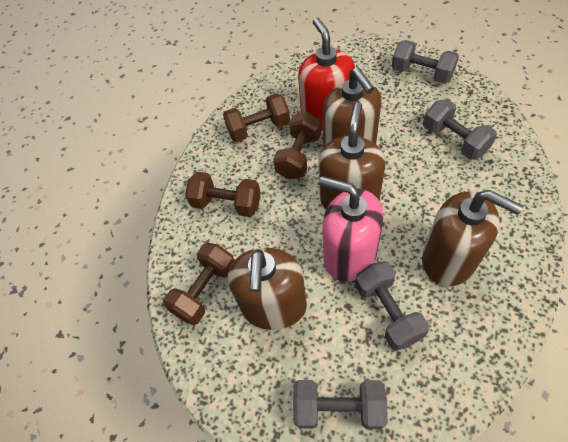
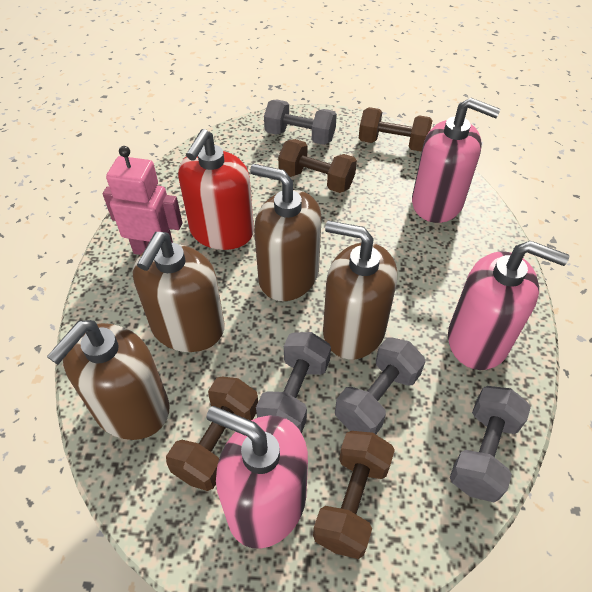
pink robot: 0 -> 1
pink soap dispenser: 1 -> 3

